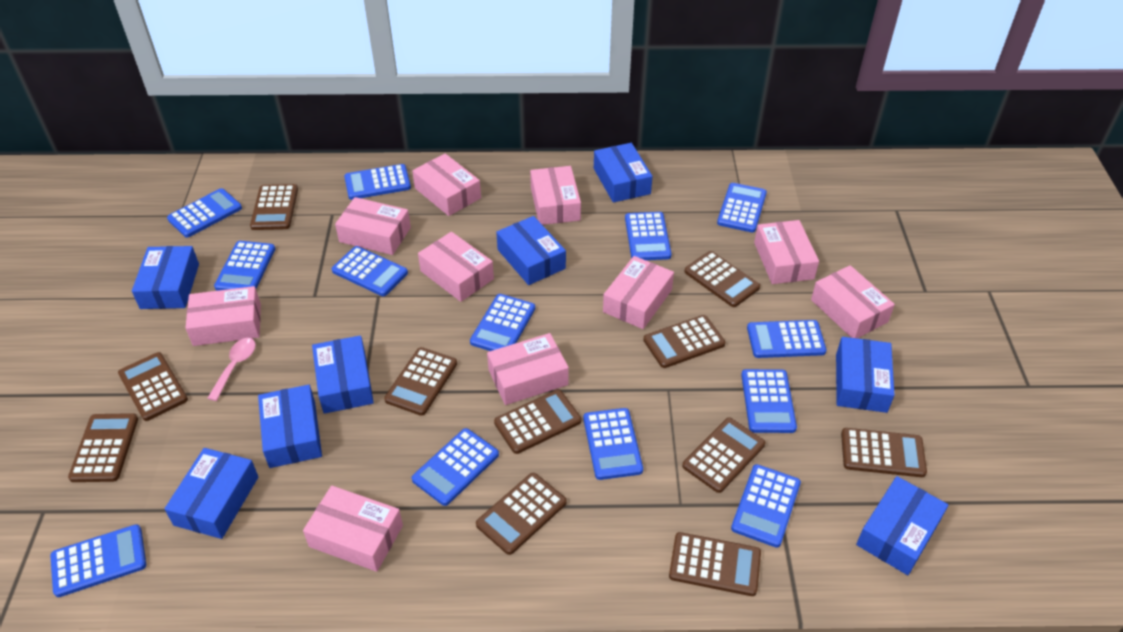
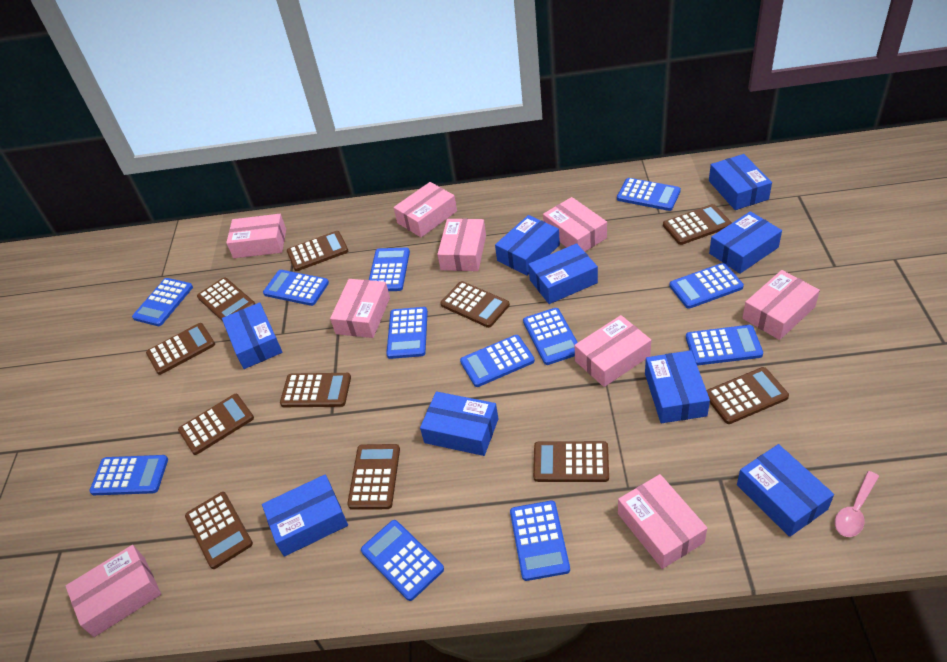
blue box: 8 -> 9
blue calculator: 13 -> 12
pink box: 10 -> 9

